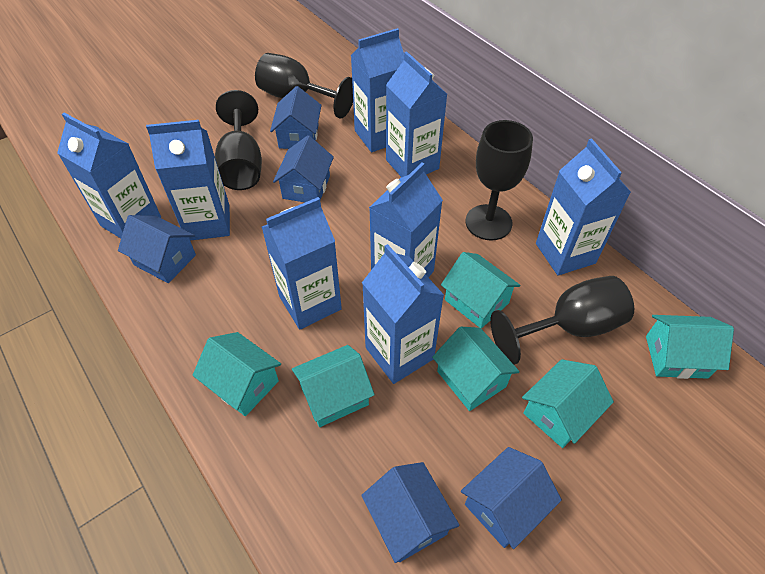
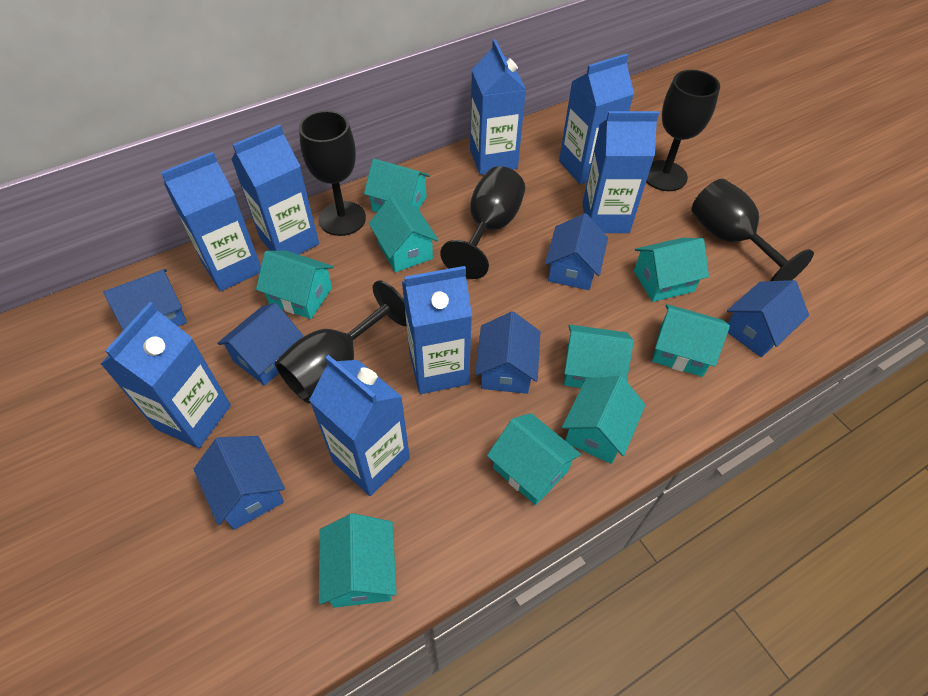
black goblet: 4 -> 5
blue house: 5 -> 6
turquoise house: 6 -> 9

